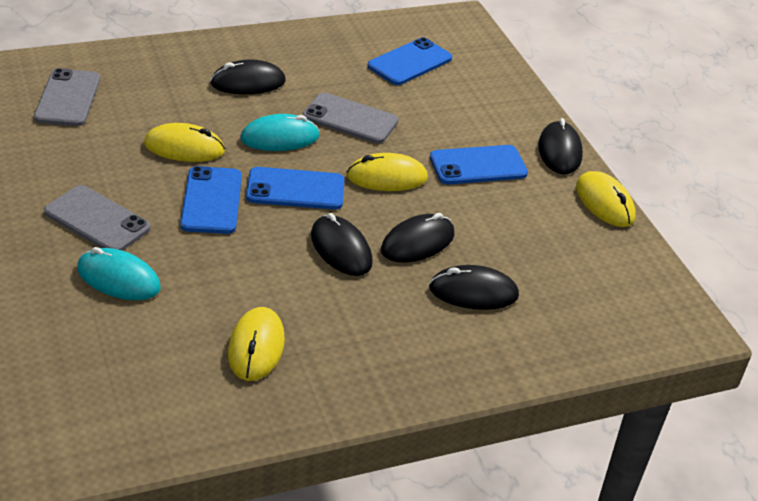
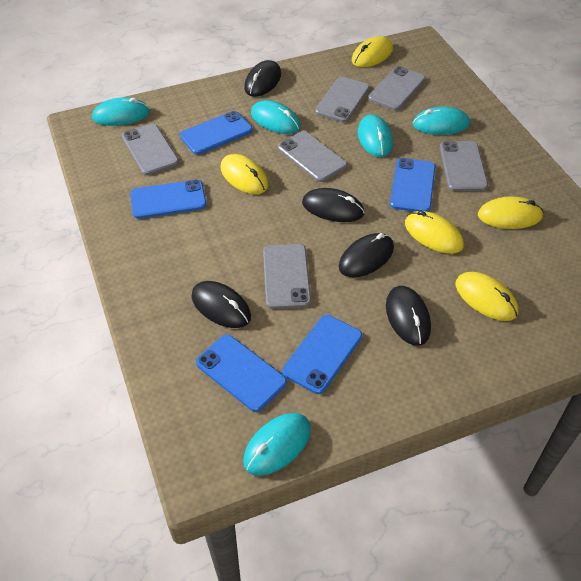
blue phone: 4 -> 5
grey phone: 3 -> 6
turquoise mouse: 2 -> 5
yellow mouse: 4 -> 5

